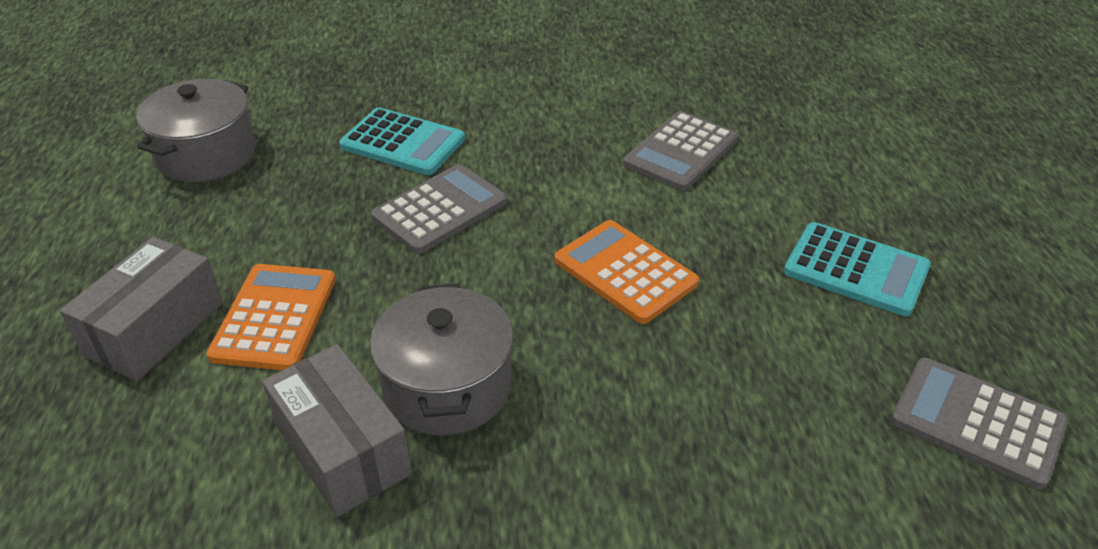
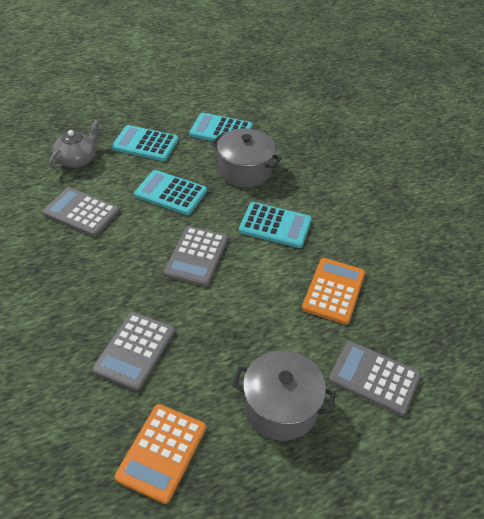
grey box: 2 -> 0
grey calculator: 3 -> 4
grey teapot: 0 -> 1
turquoise calculator: 2 -> 4

